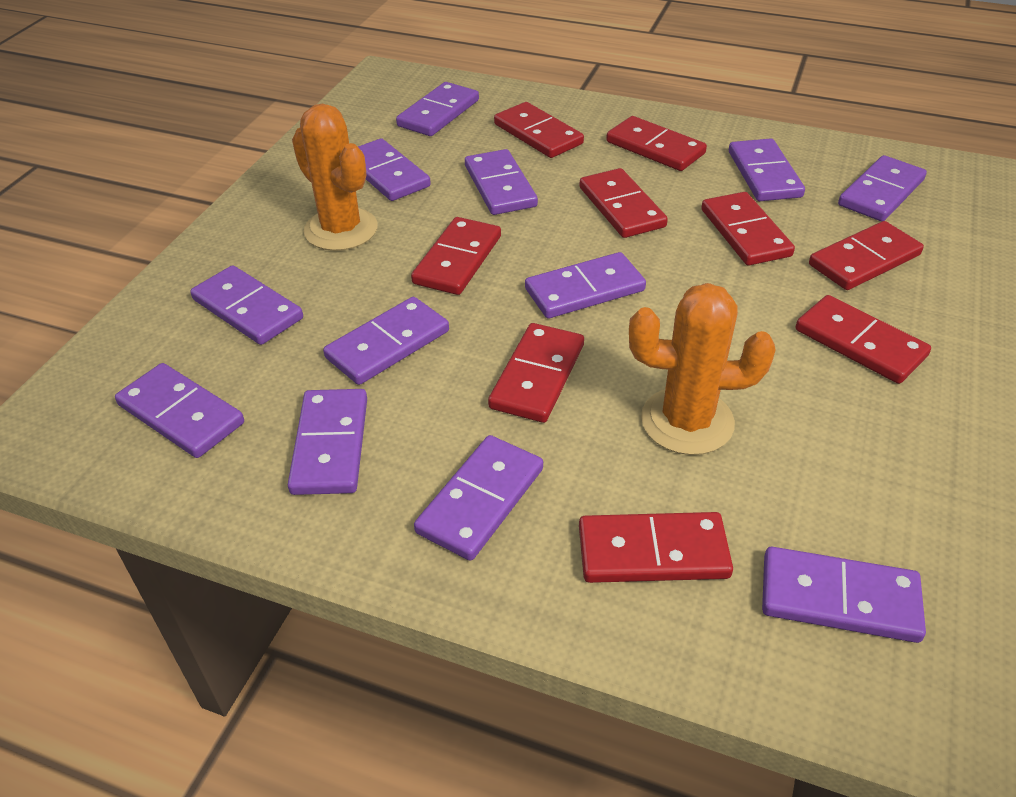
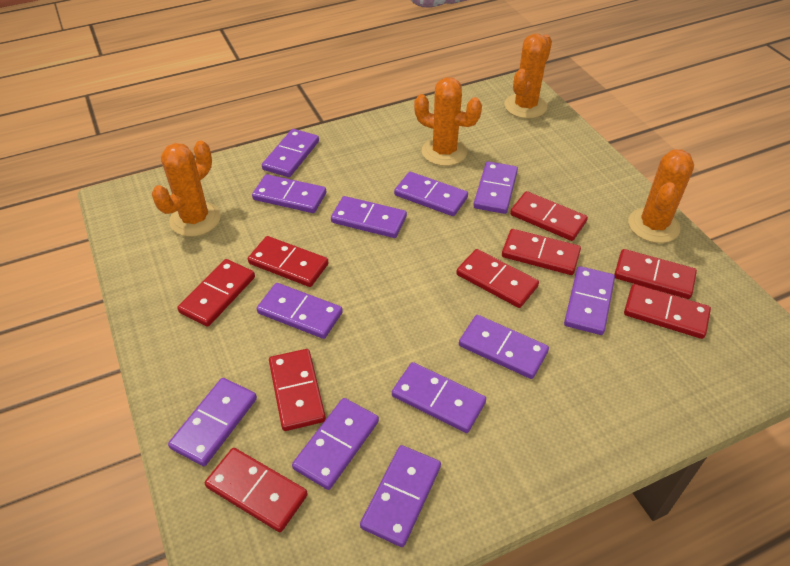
orange cactus: 2 -> 4

